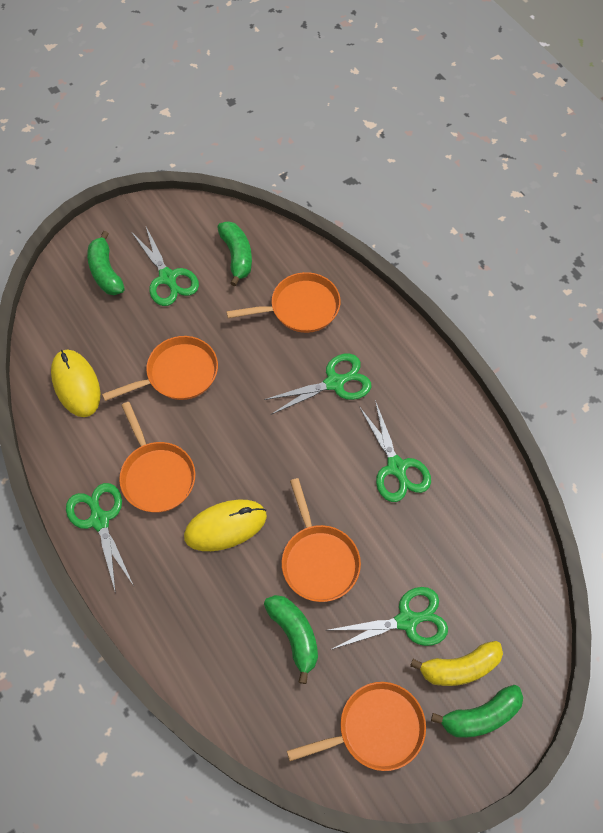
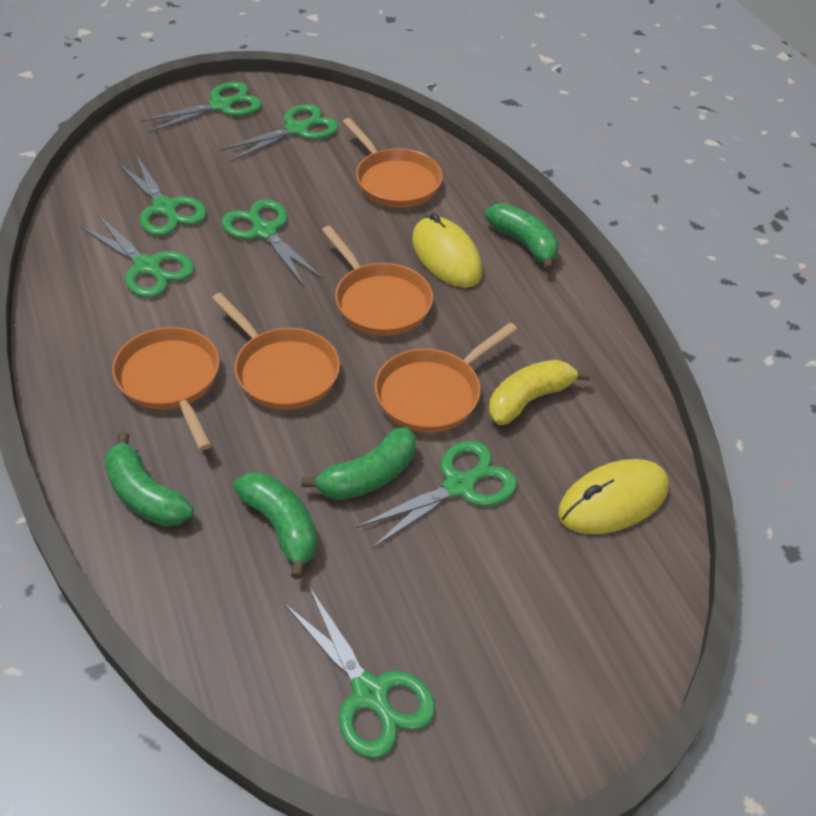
green scissors: 5 -> 7

